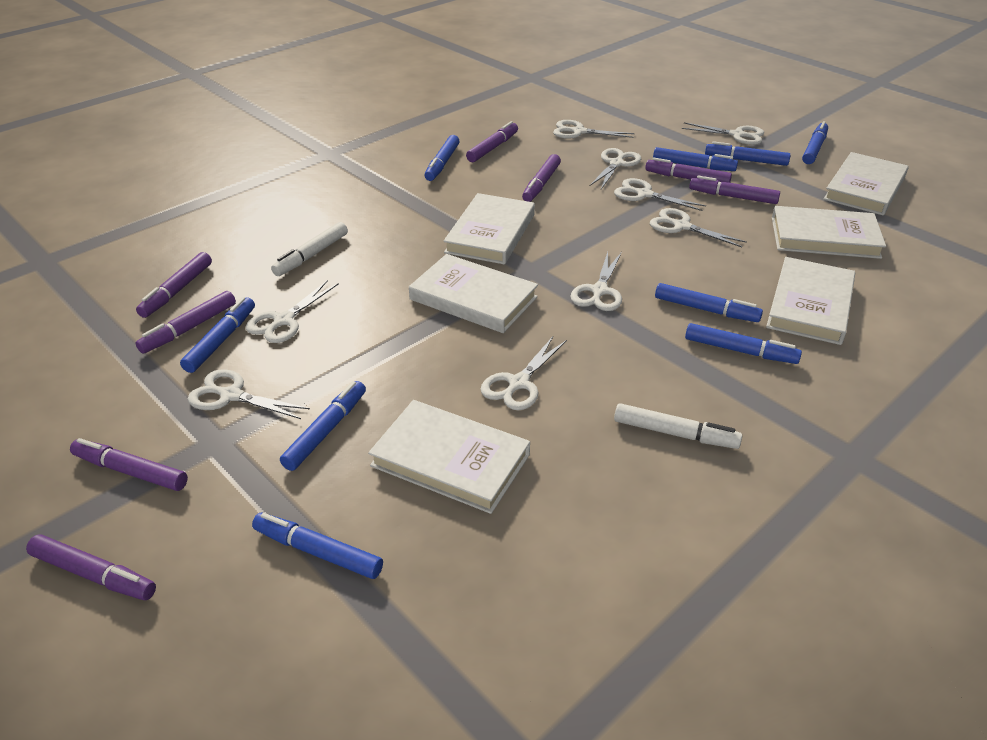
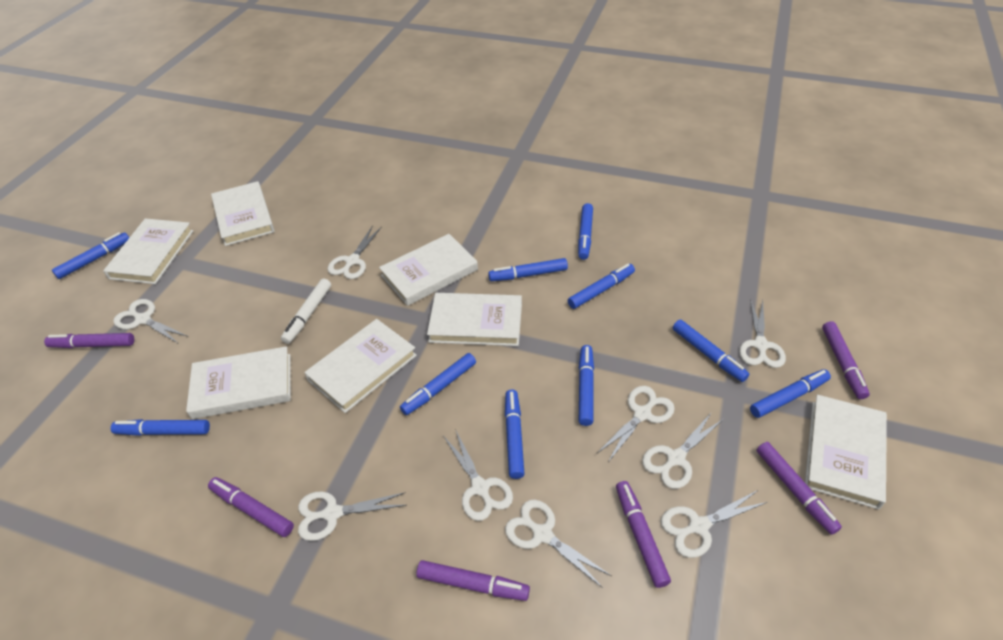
blue marker: 9 -> 10
purple marker: 8 -> 6
white book: 6 -> 7
white marker: 2 -> 1

